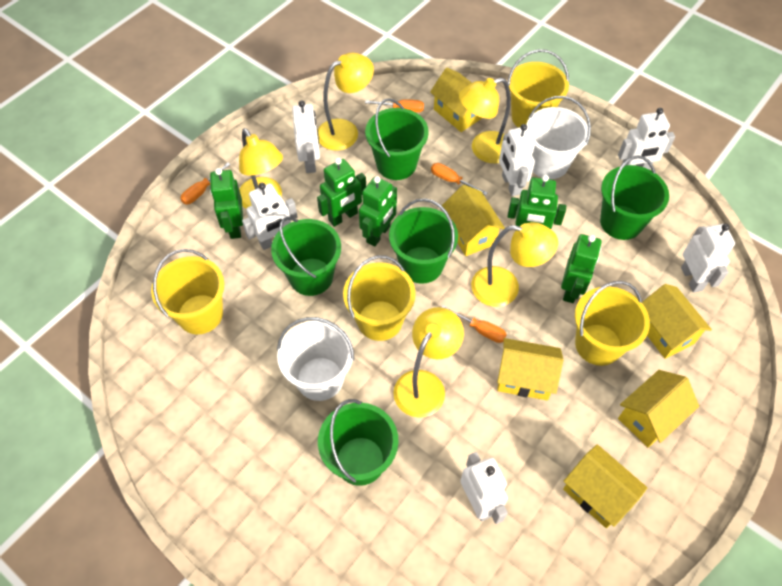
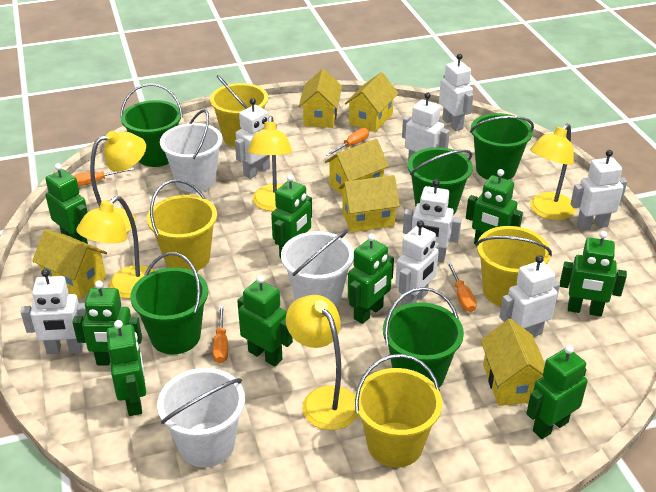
green robot: 5 -> 9
white bucket: 2 -> 3
white robot: 6 -> 8

